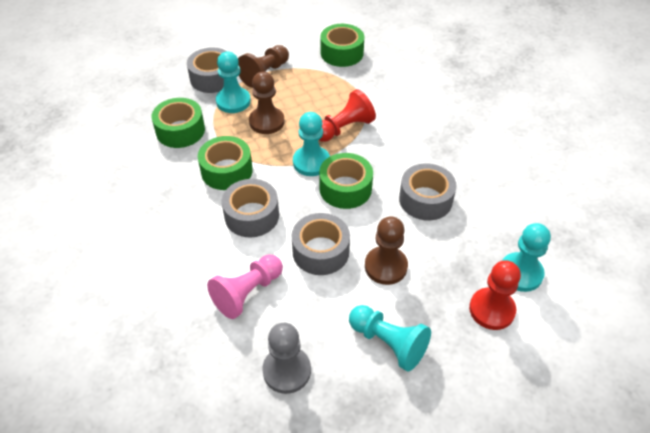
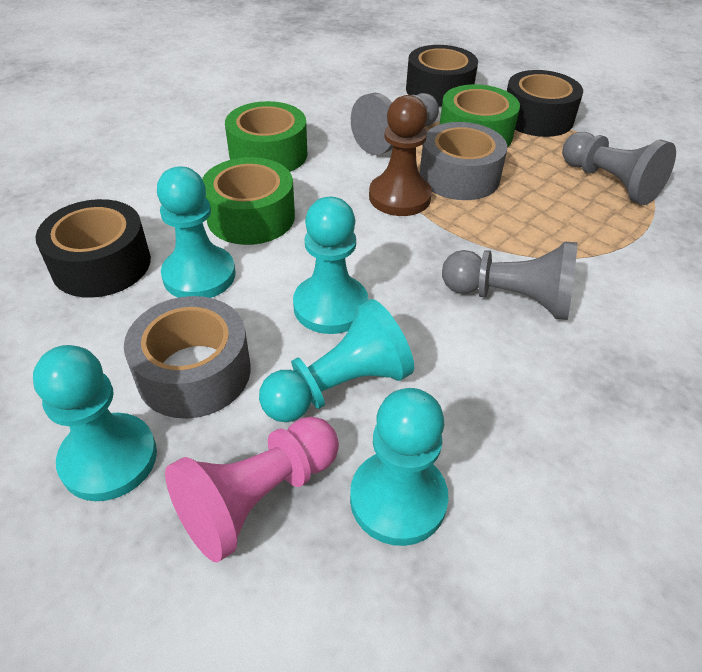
black tape: 0 -> 3
brown pawn: 3 -> 1
green tape: 4 -> 3
grey pawn: 1 -> 3
grey tape: 4 -> 2
red pawn: 2 -> 0
turquoise pawn: 4 -> 5

